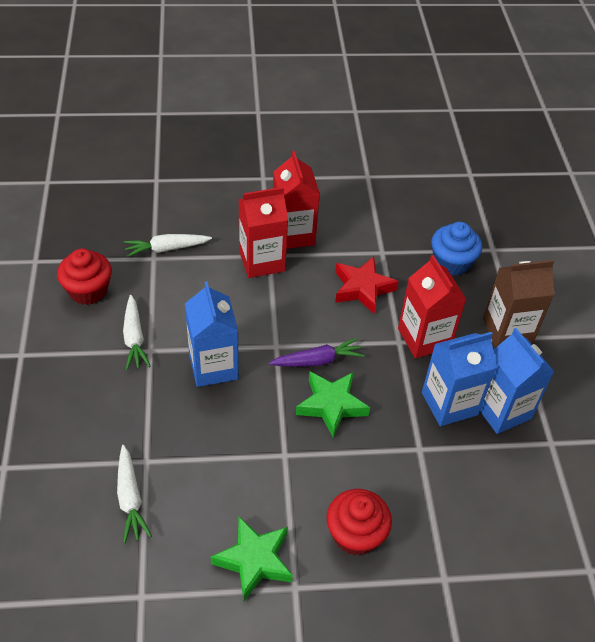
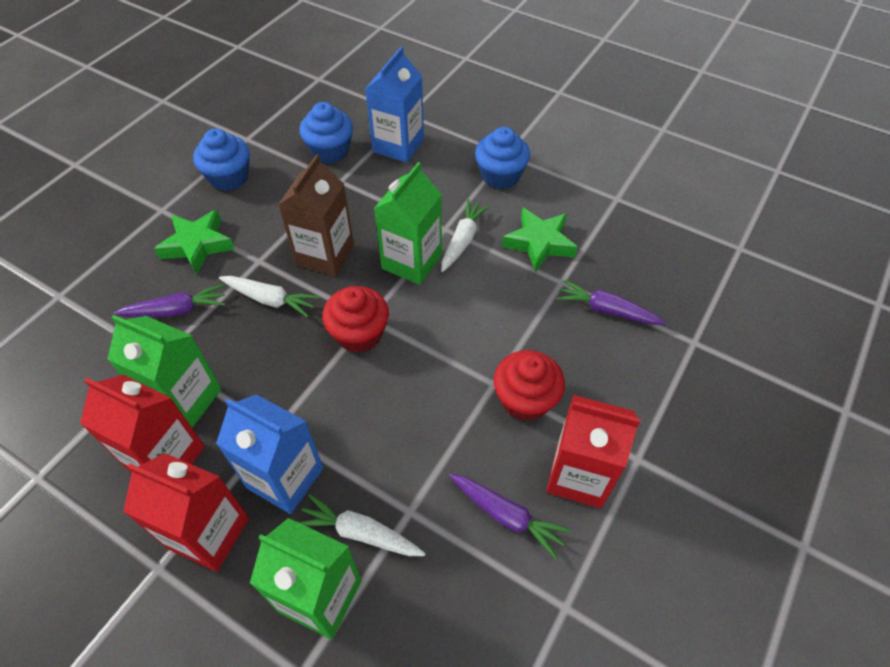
blue carton: 3 -> 2
blue cupcake: 1 -> 3
green carton: 0 -> 3
purple carrot: 1 -> 3
red star: 1 -> 0

